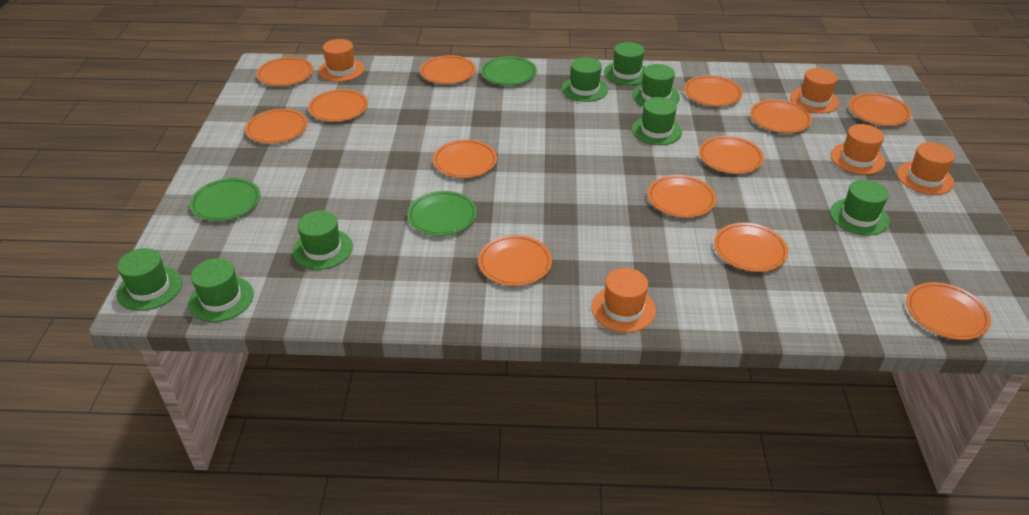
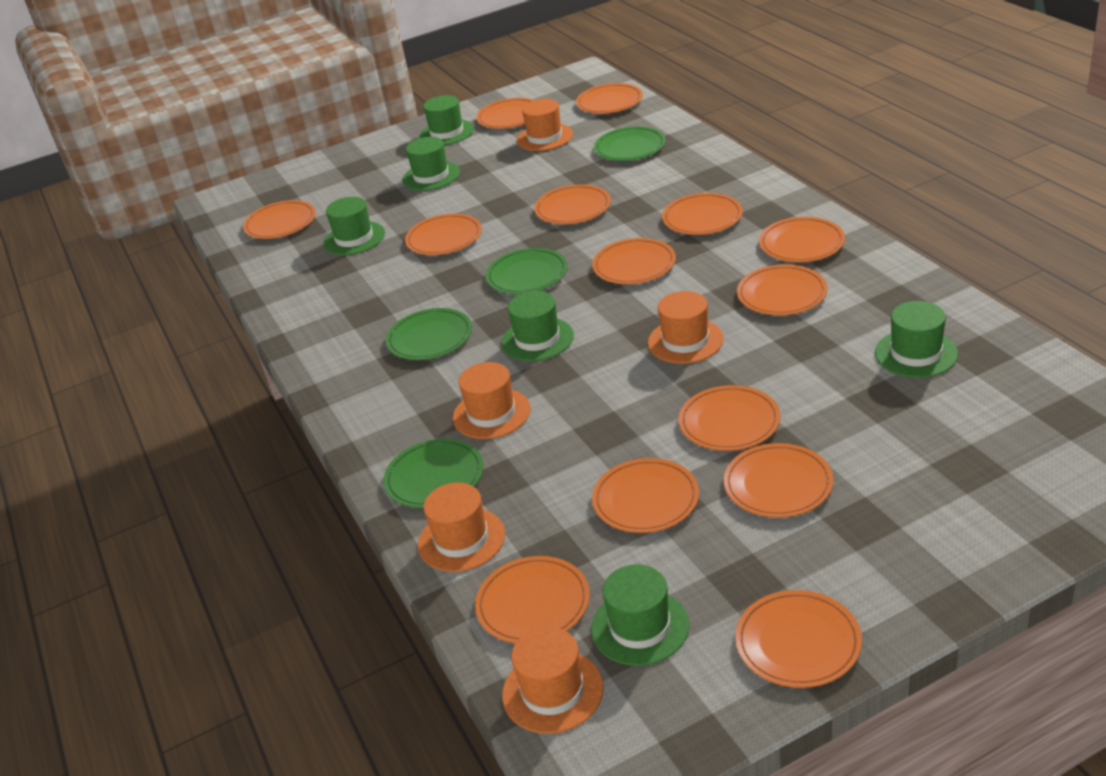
green hat: 8 -> 6
green plate: 3 -> 4
orange plate: 13 -> 14

